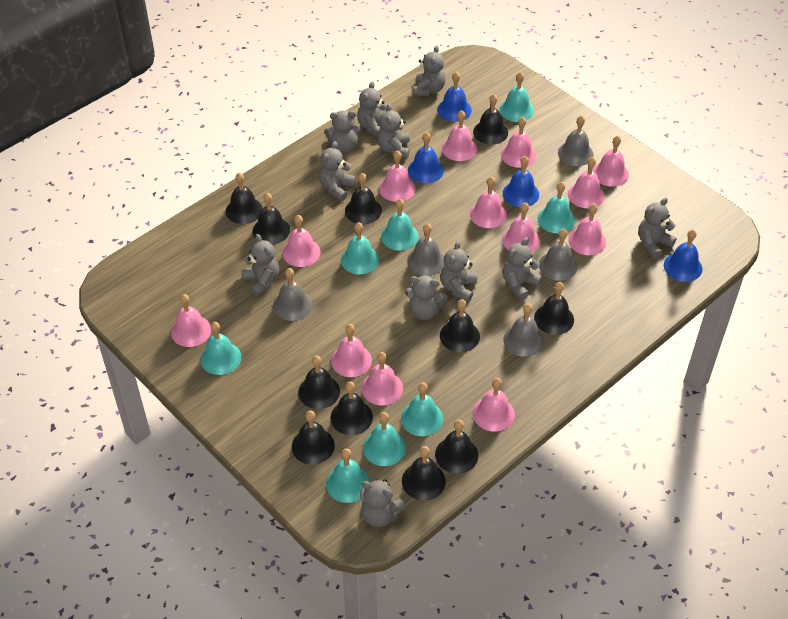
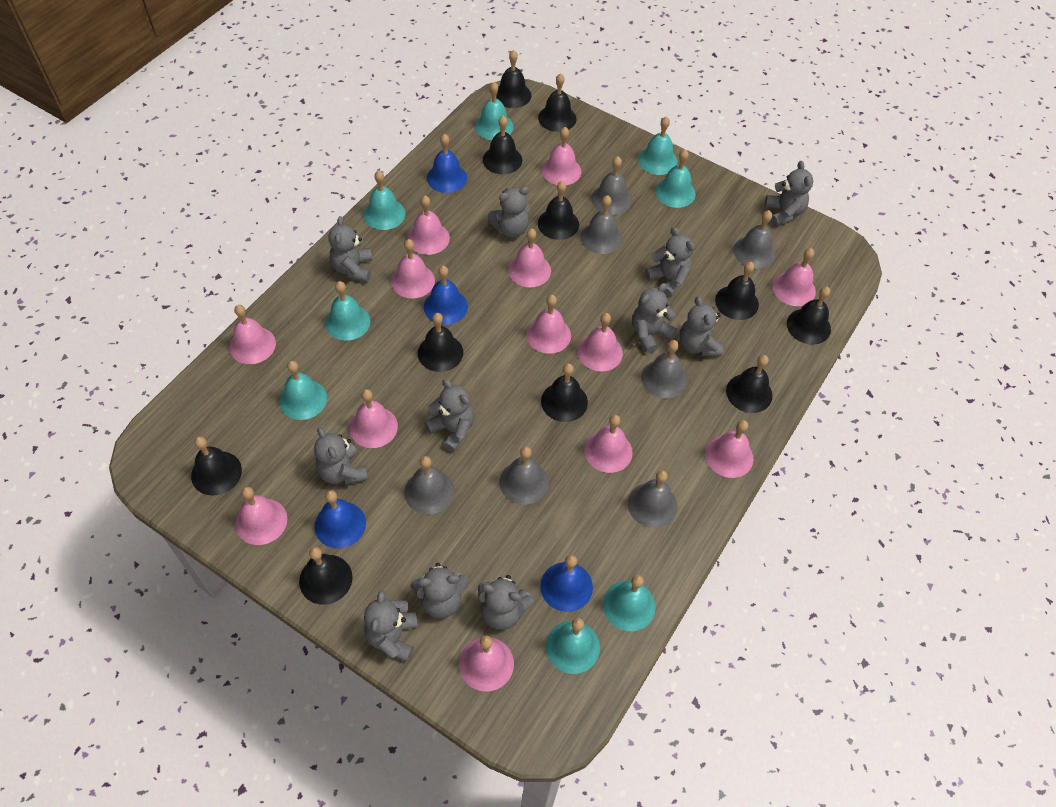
grey bell: 5 -> 7

